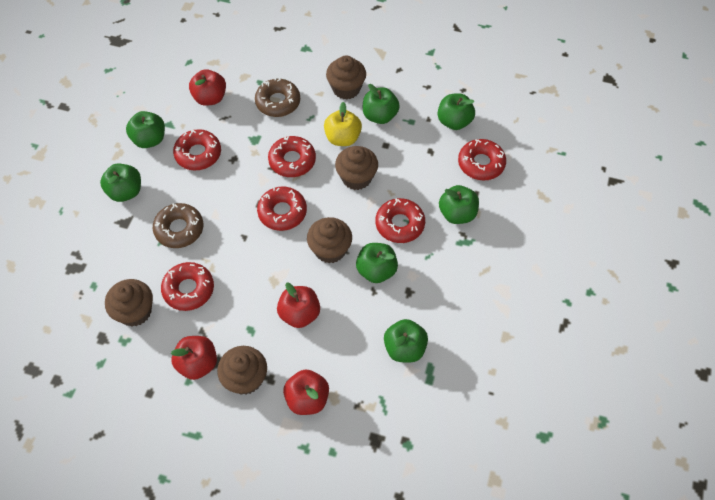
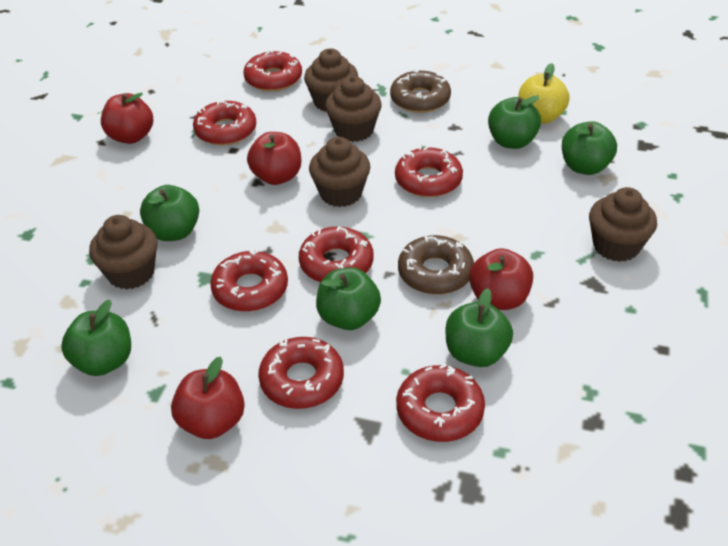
green apple: 7 -> 6
red donut: 6 -> 7

